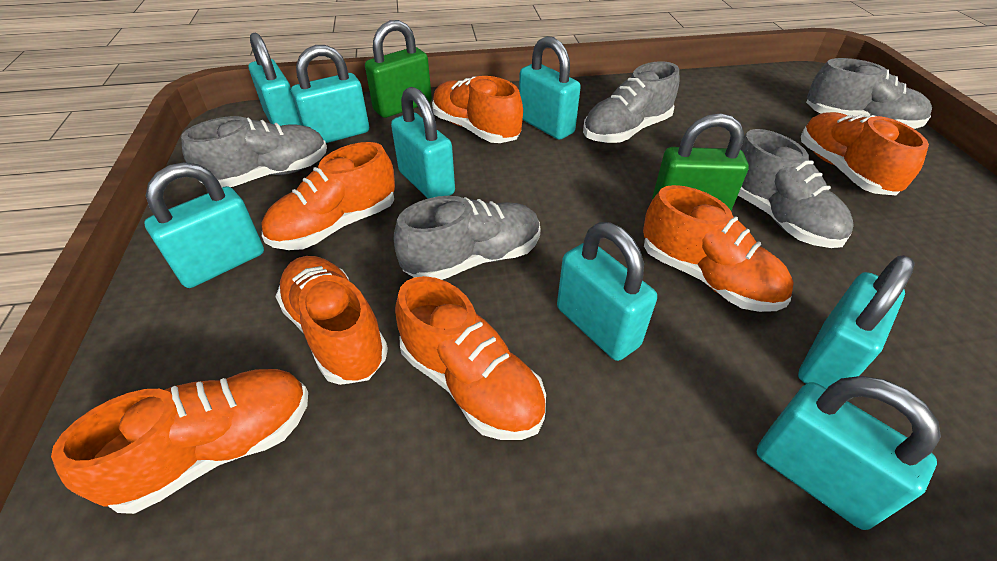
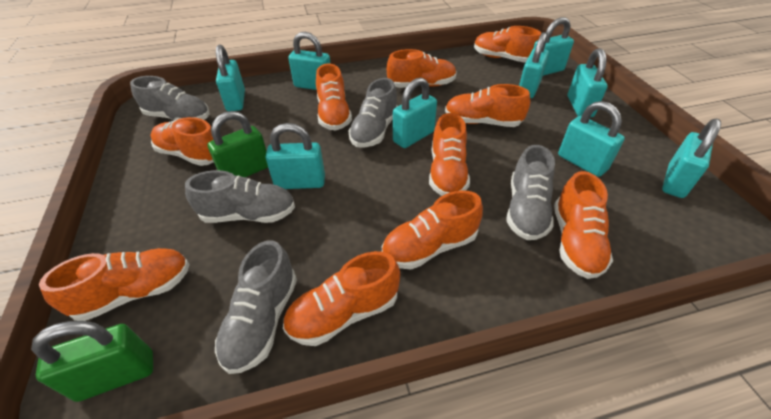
orange shoe: 7 -> 10
turquoise padlock: 8 -> 9

